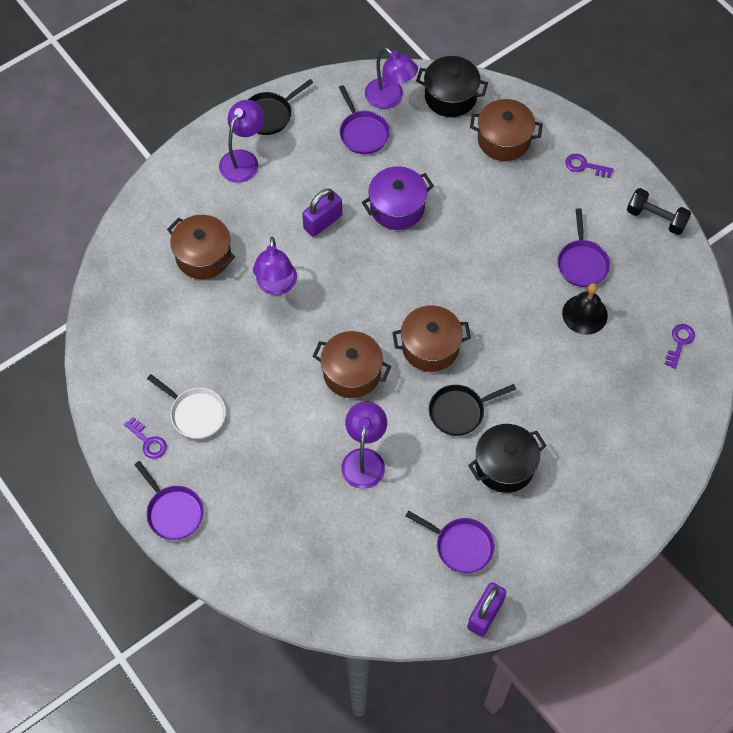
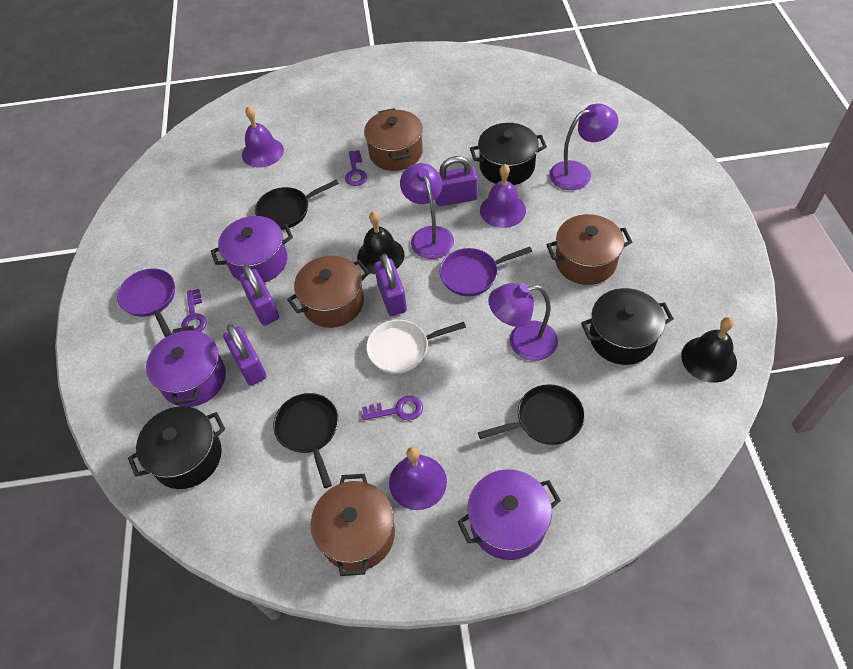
black bell: 1 -> 2
black dumbbell: 1 -> 0
black pan: 2 -> 3
black pot: 2 -> 3
purple bell: 0 -> 3
purple lamp: 4 -> 3
purple padlock: 2 -> 4
purple pan: 4 -> 2
purple pot: 1 -> 3

